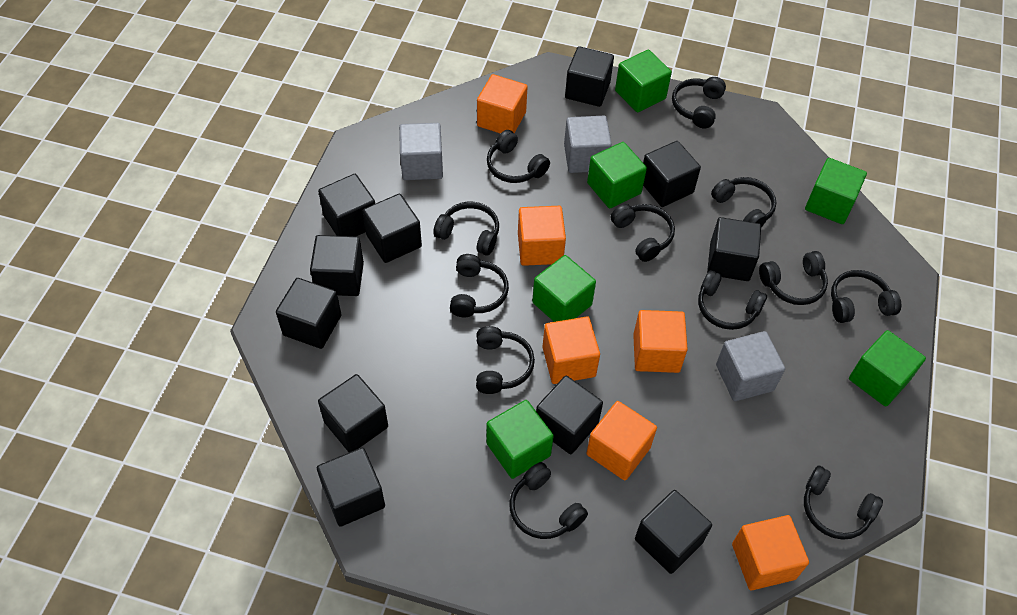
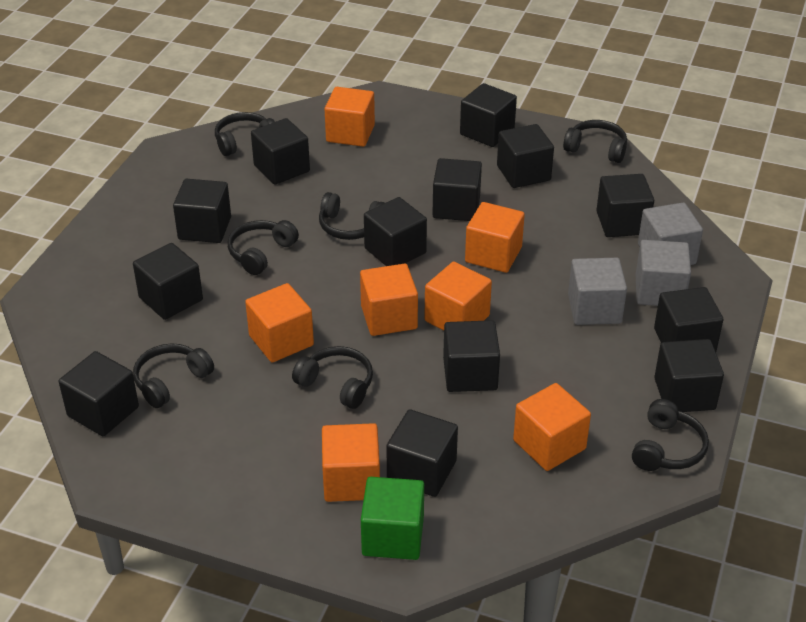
black cube: 11 -> 13
black headphones: 12 -> 7
green cube: 6 -> 1
orange cube: 6 -> 7

